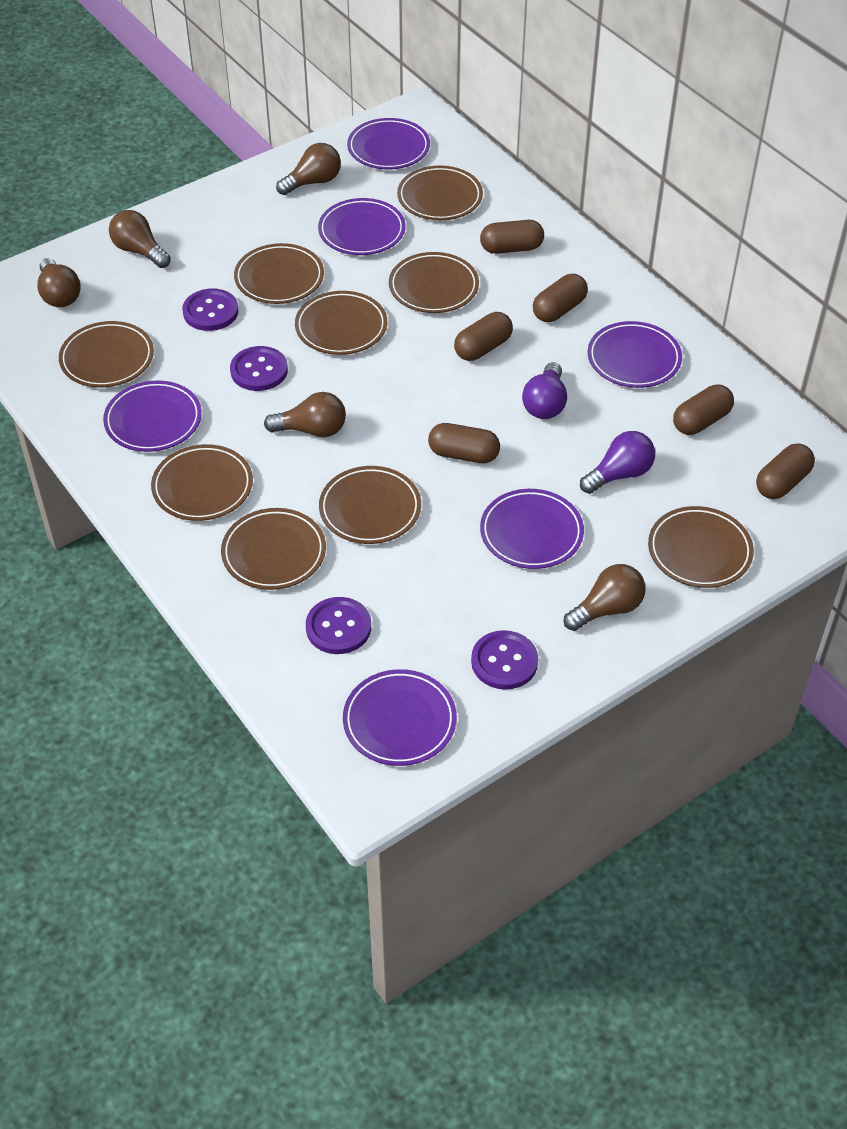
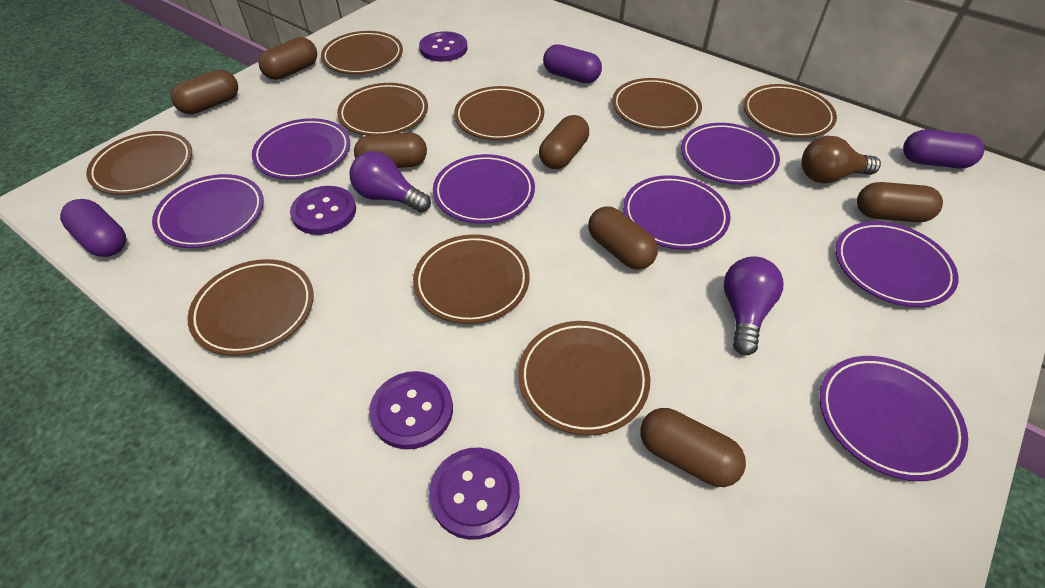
brown capsule: 6 -> 7
brown light bulb: 5 -> 1
purple capsule: 0 -> 3
purple plate: 6 -> 7

